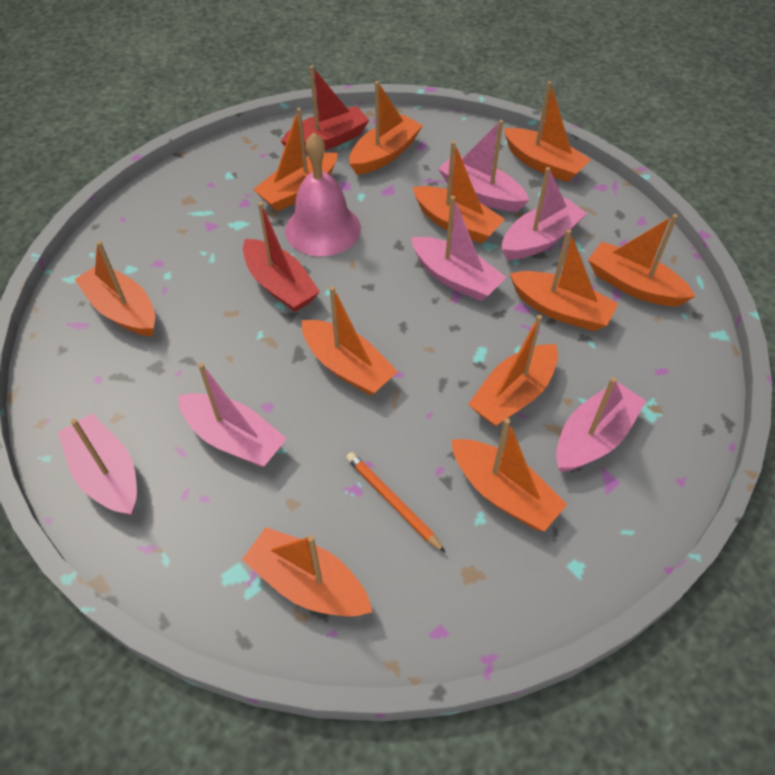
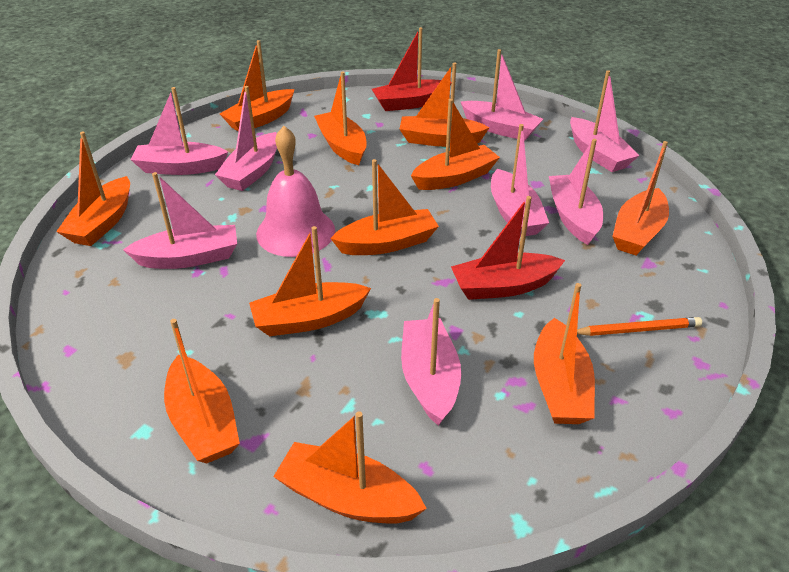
pink boat: 6 -> 8

